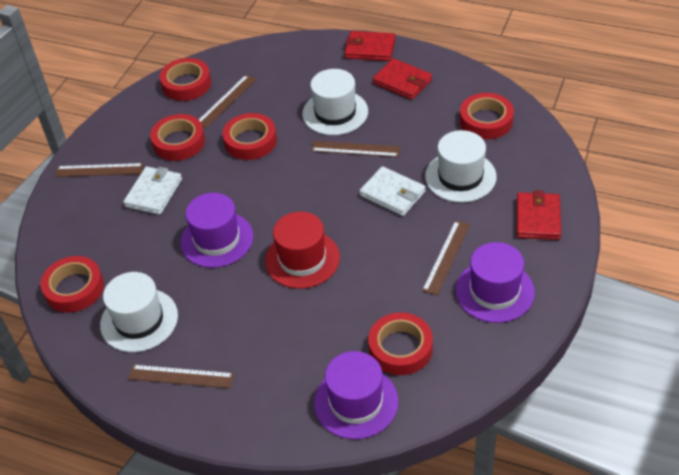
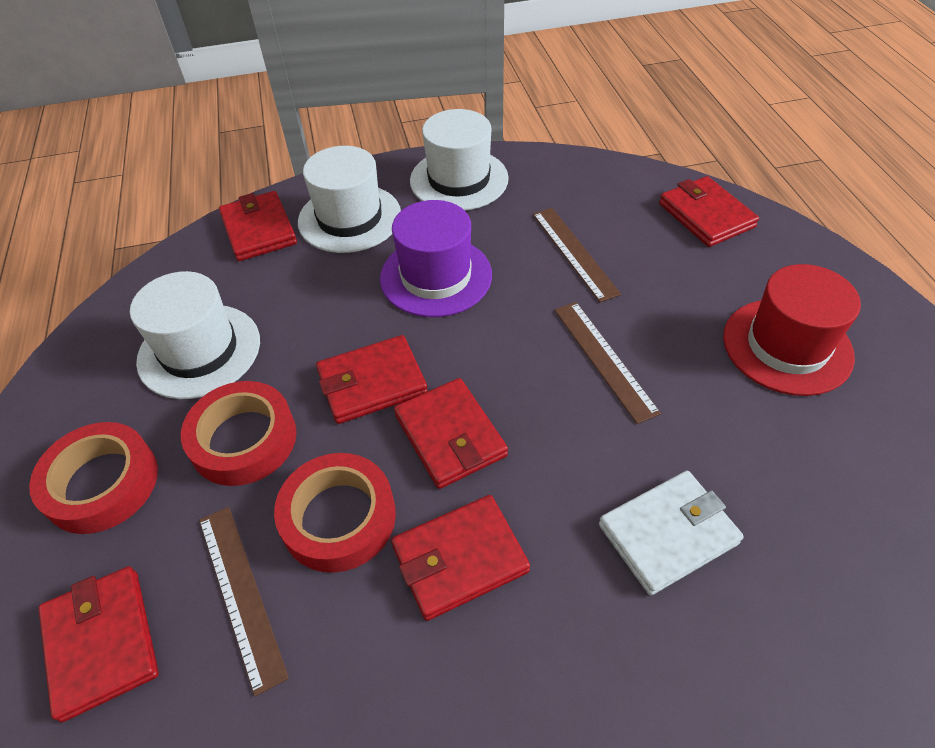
brown ruler: 5 -> 3
purple hat: 3 -> 1
red tape: 6 -> 3
red wallet: 3 -> 6
white wallet: 2 -> 1

